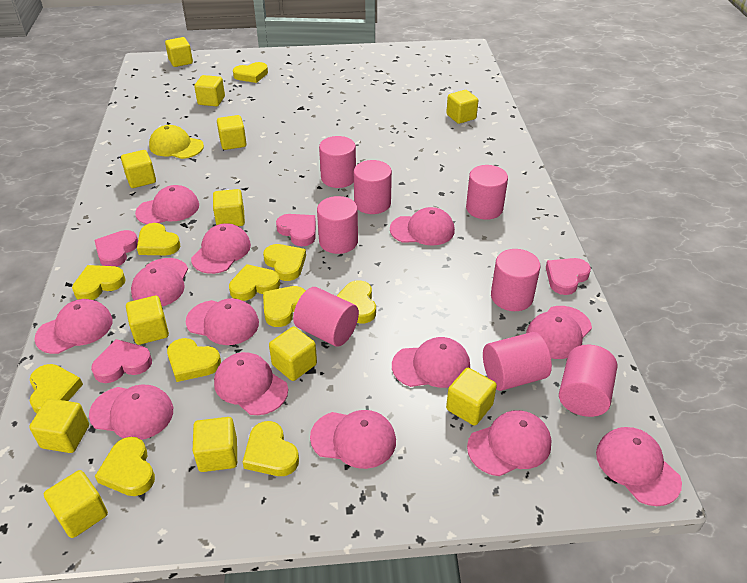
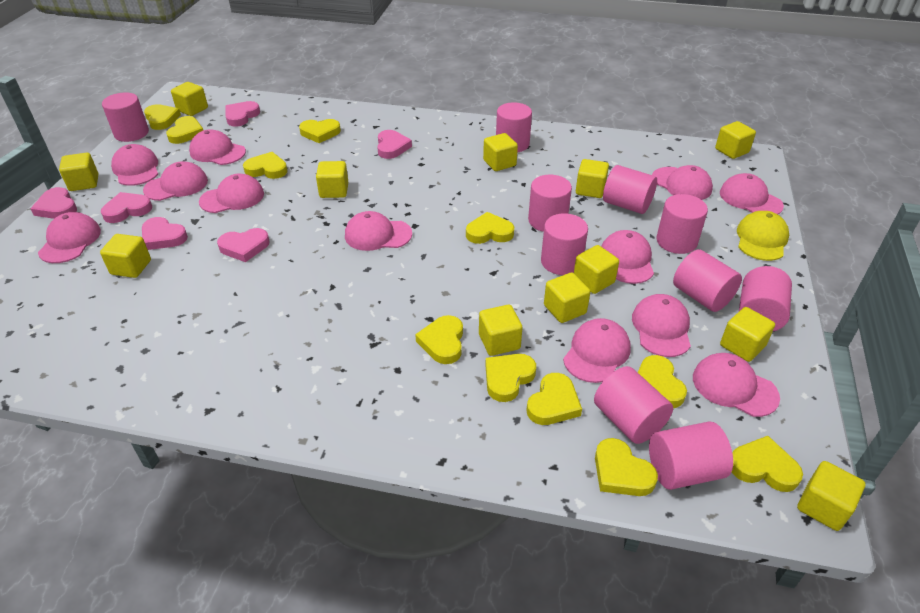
pink cap: 13 -> 12
pink cylinder: 8 -> 10
pink heart: 4 -> 6

